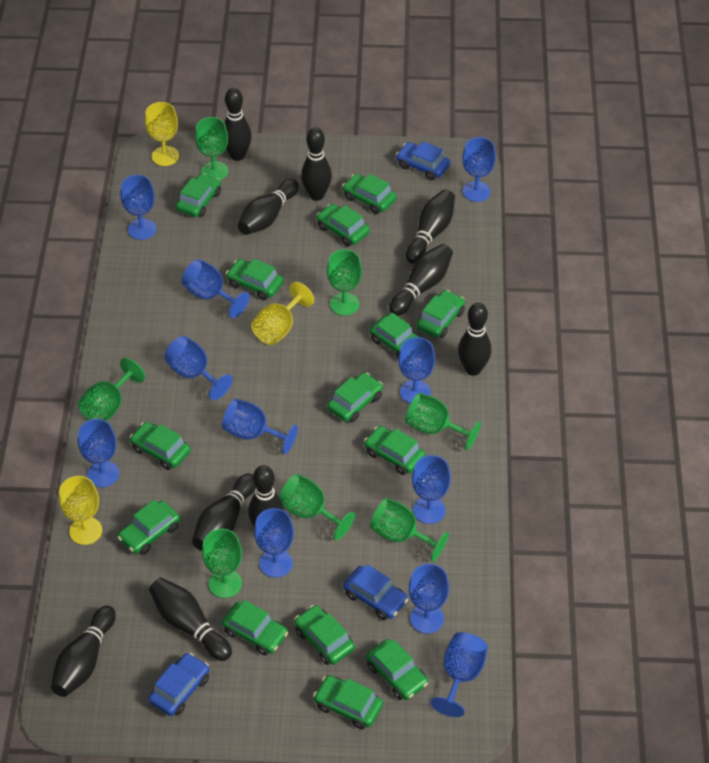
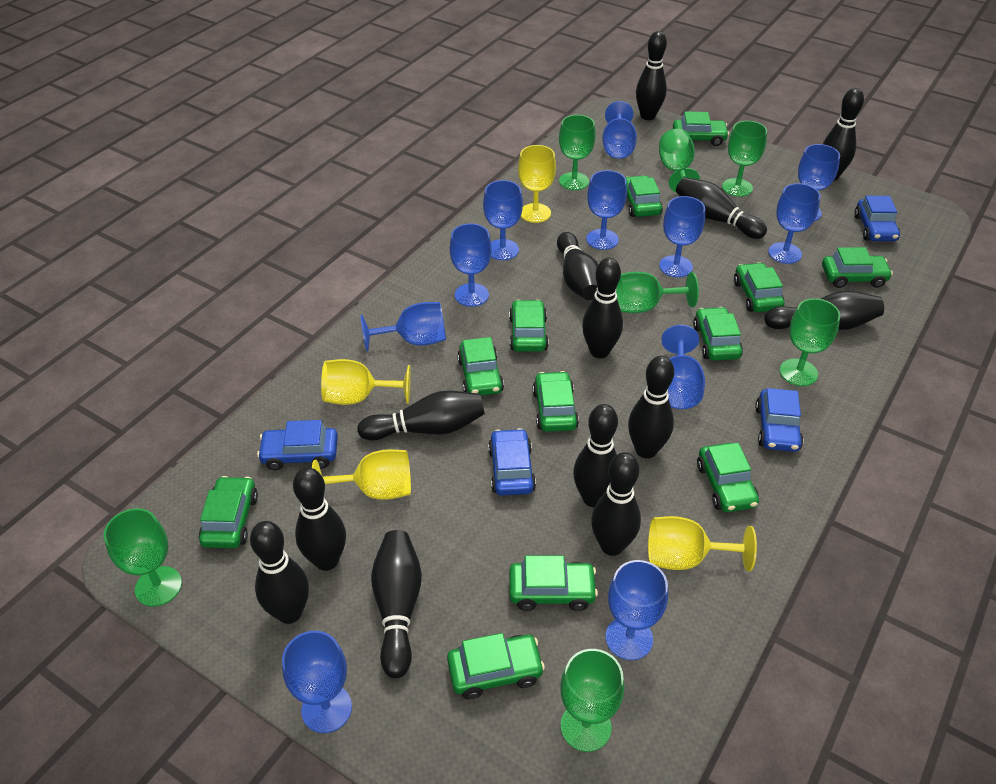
black bowling pin: 10 -> 13
blue car: 3 -> 4
green car: 14 -> 12
yellow goblet: 3 -> 4

